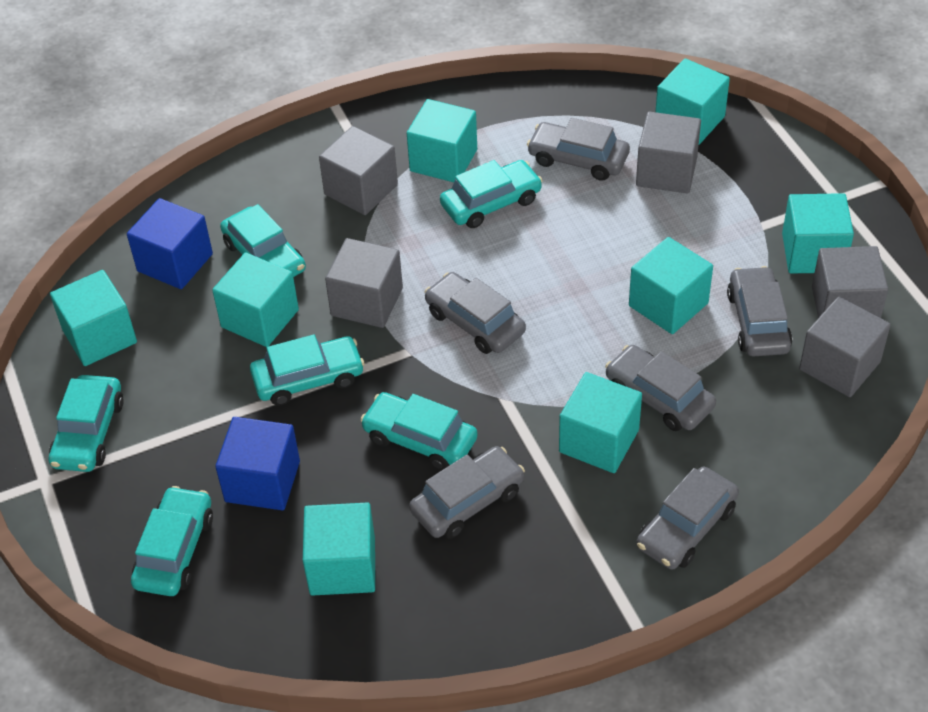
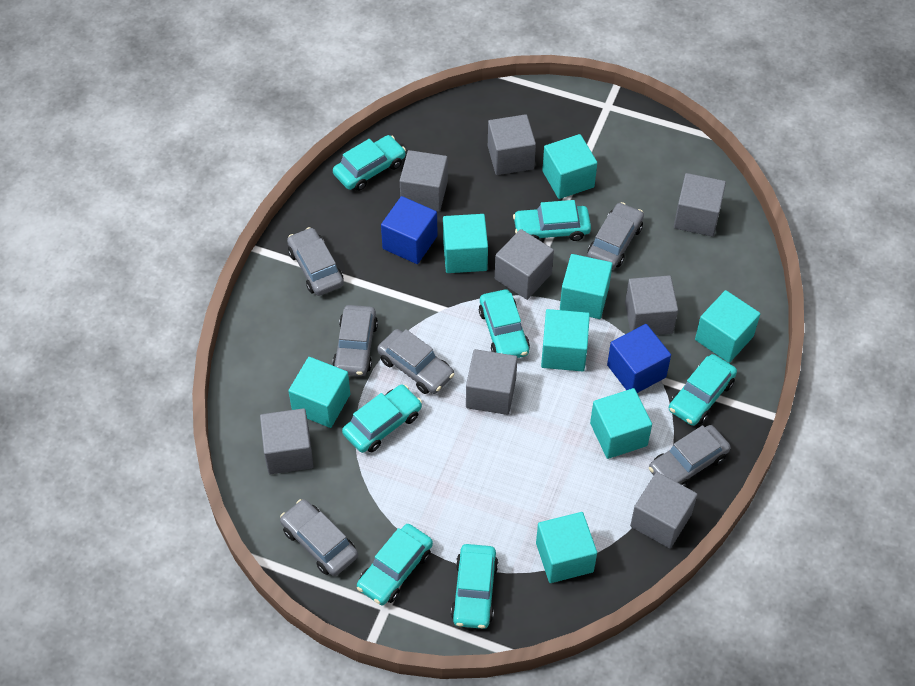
grey cube: 5 -> 8
turquoise car: 6 -> 7

